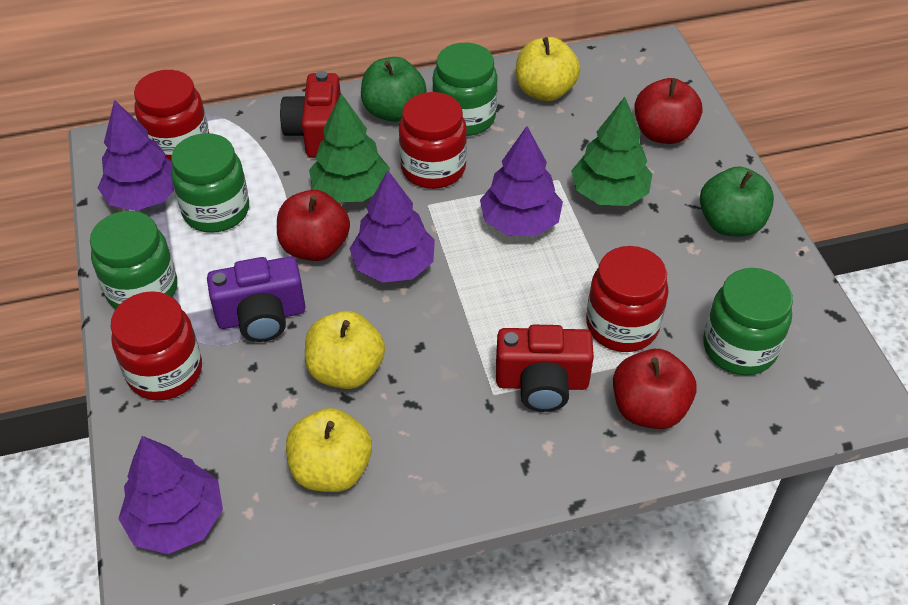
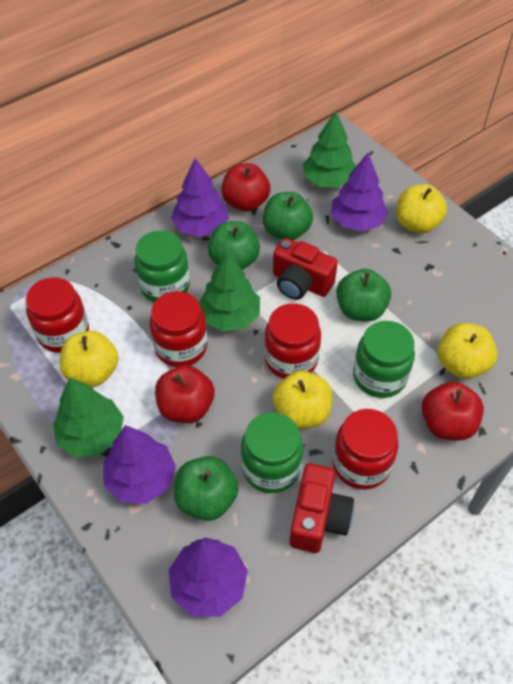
green apple: 2 -> 4
green jar: 4 -> 3
green tree: 2 -> 3
purple camera: 1 -> 0
yellow apple: 3 -> 4

